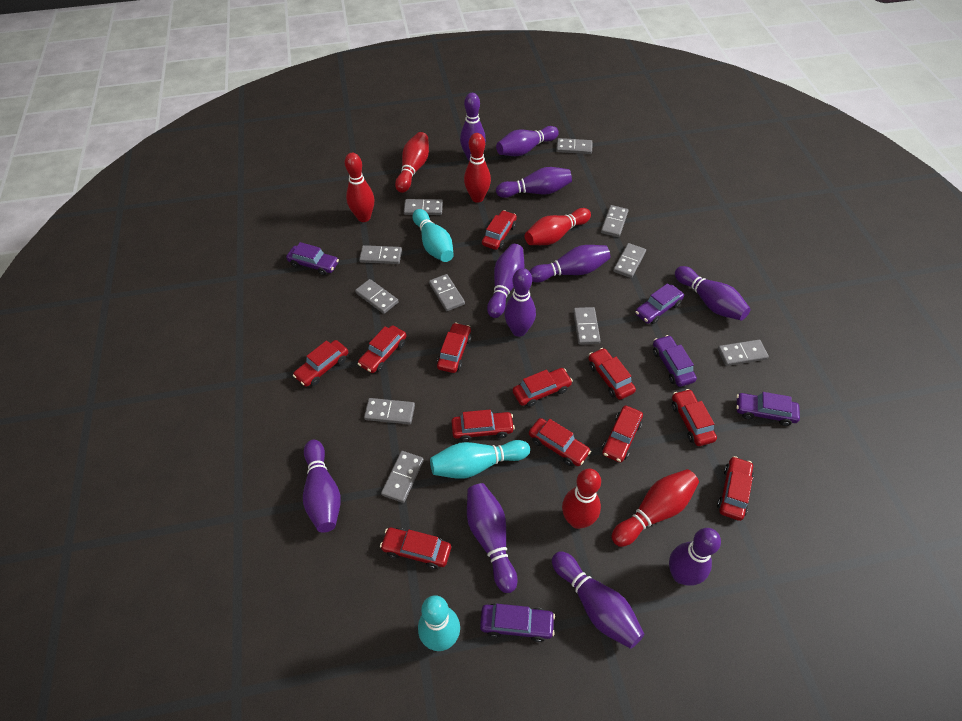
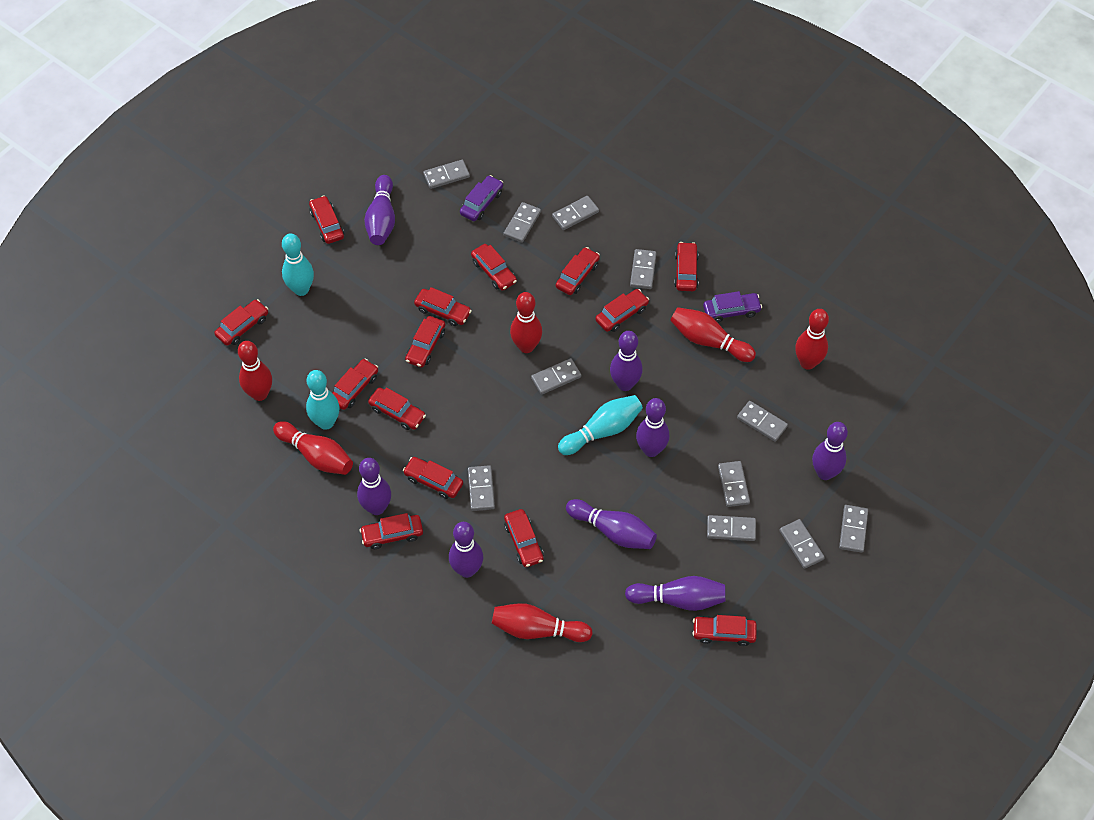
purple bowling pin: 11 -> 8
purple car: 5 -> 2
red car: 12 -> 14

